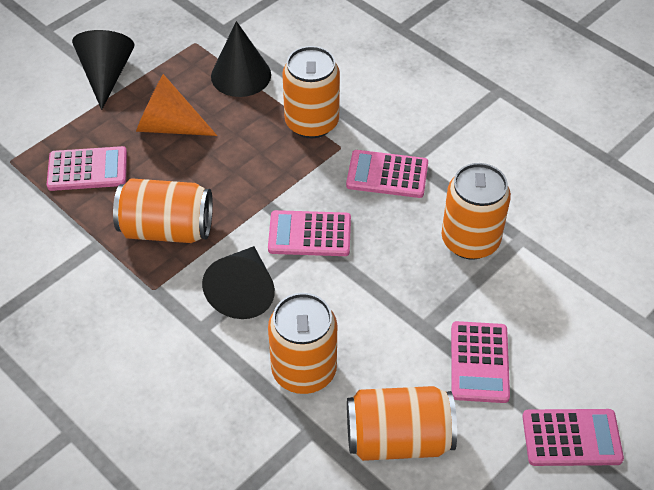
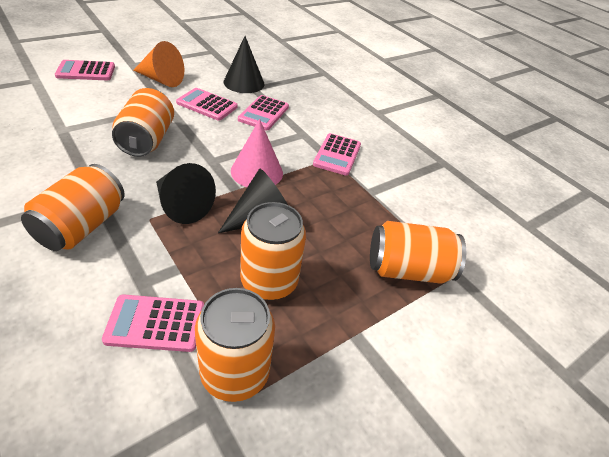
pink cone: 0 -> 1

